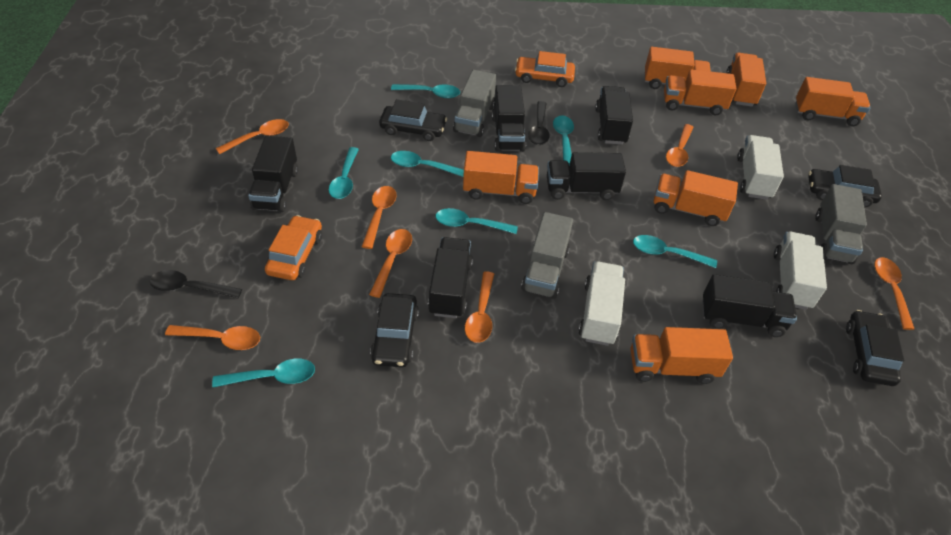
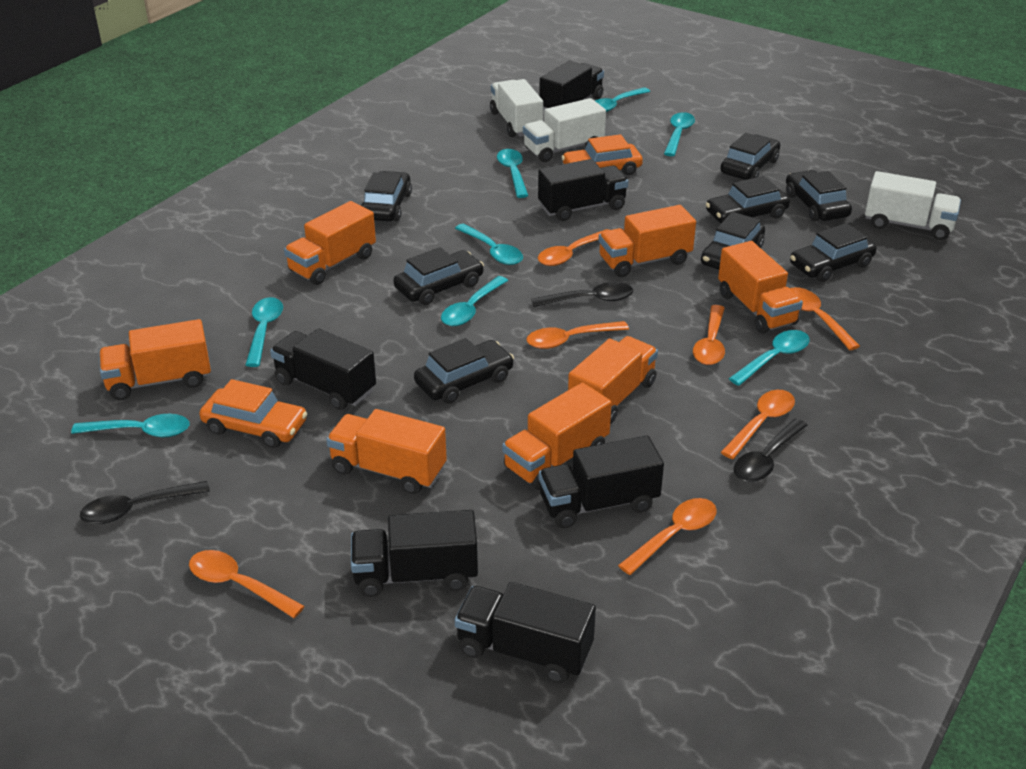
black car: 4 -> 8
black spoon: 2 -> 3
grey truck: 3 -> 0
turquoise spoon: 7 -> 8

